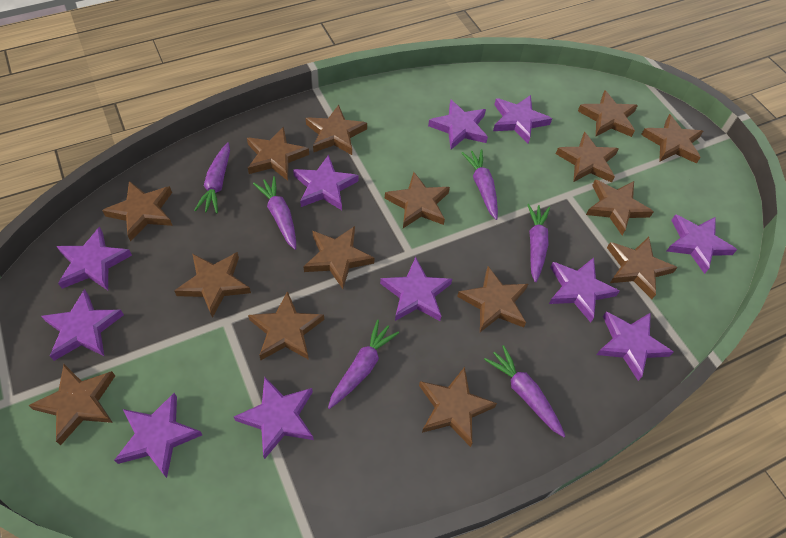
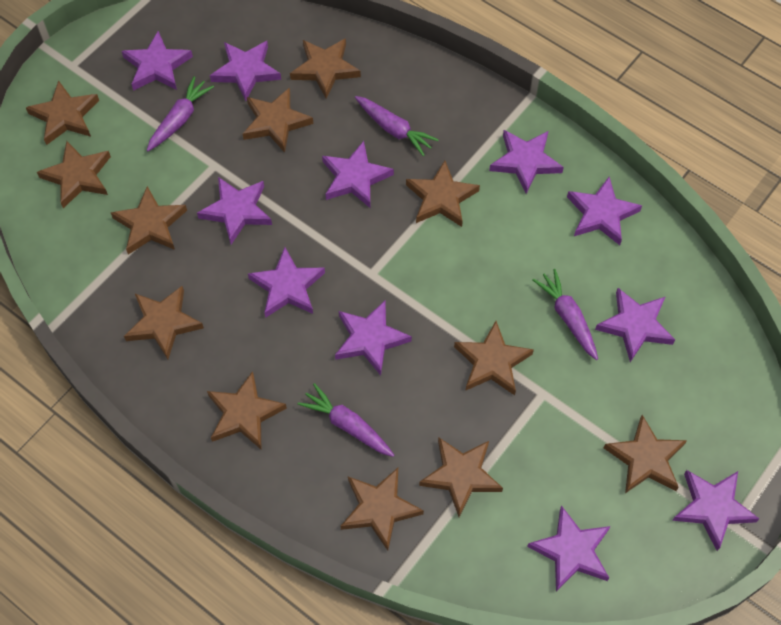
brown star: 15 -> 12
purple carrot: 6 -> 4

